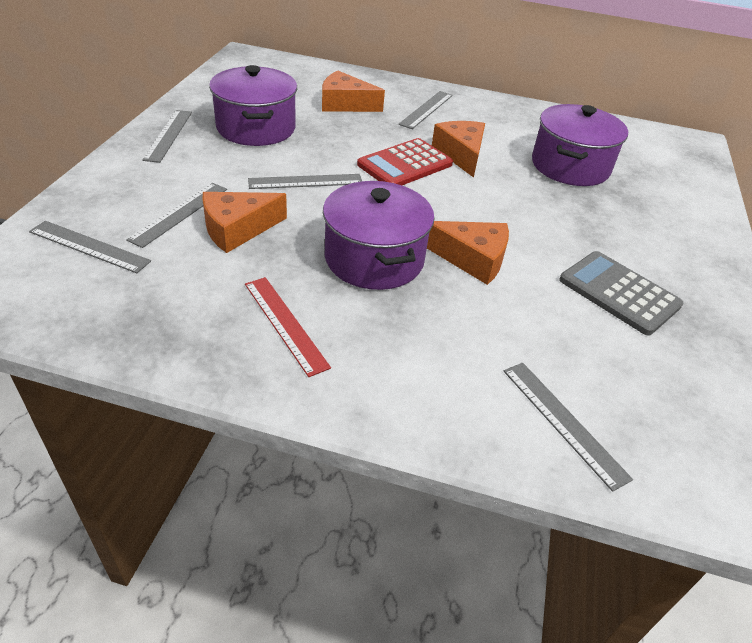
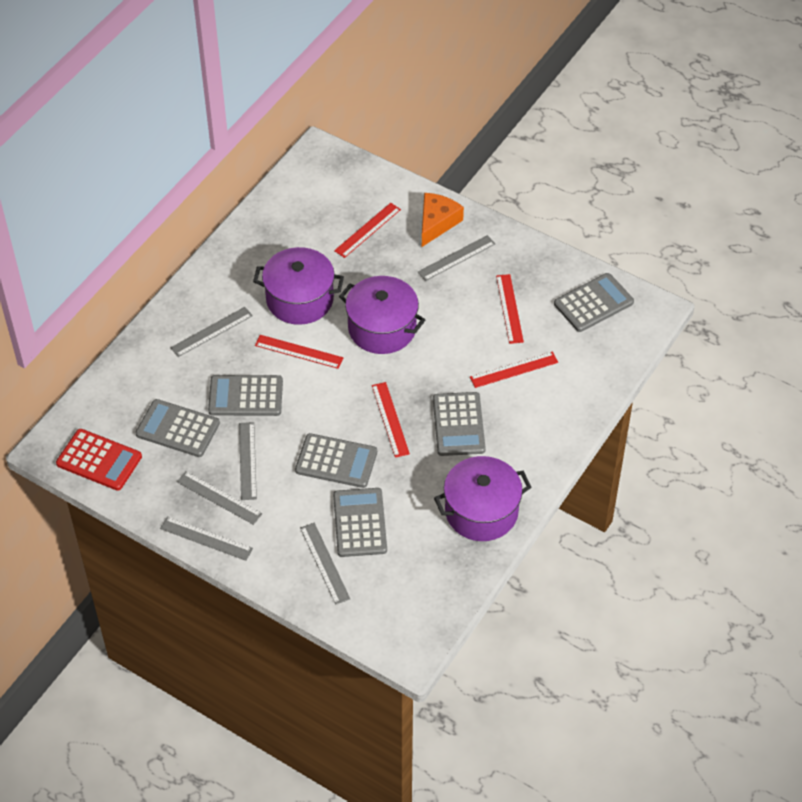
grey calculator: 1 -> 6
orange cheese: 4 -> 1
red ruler: 1 -> 5

